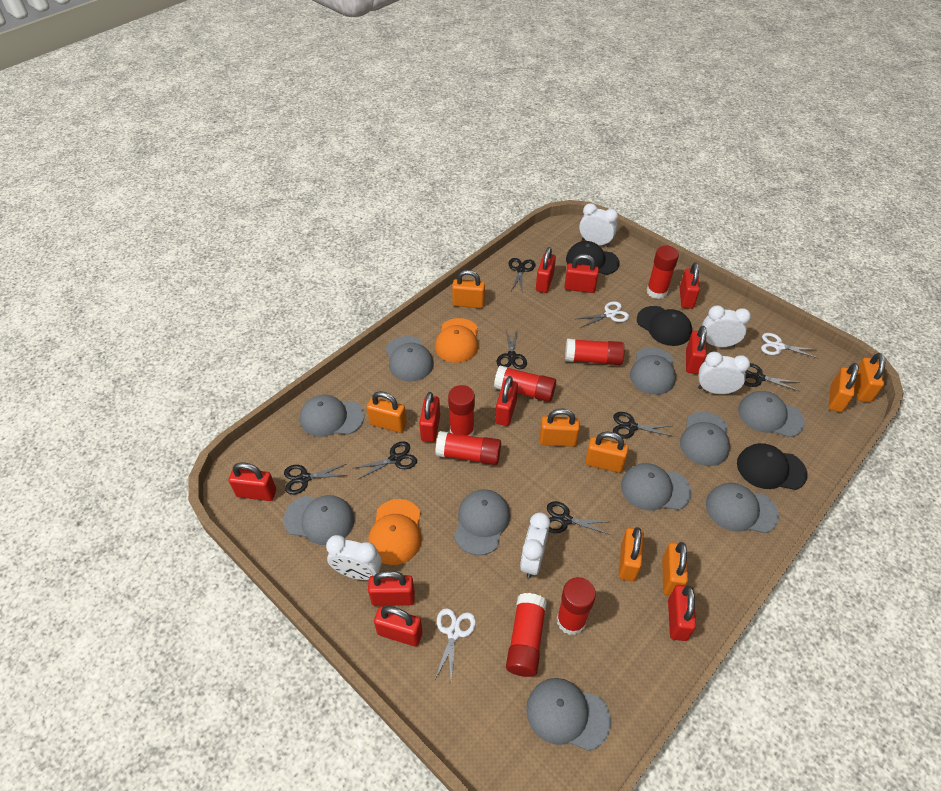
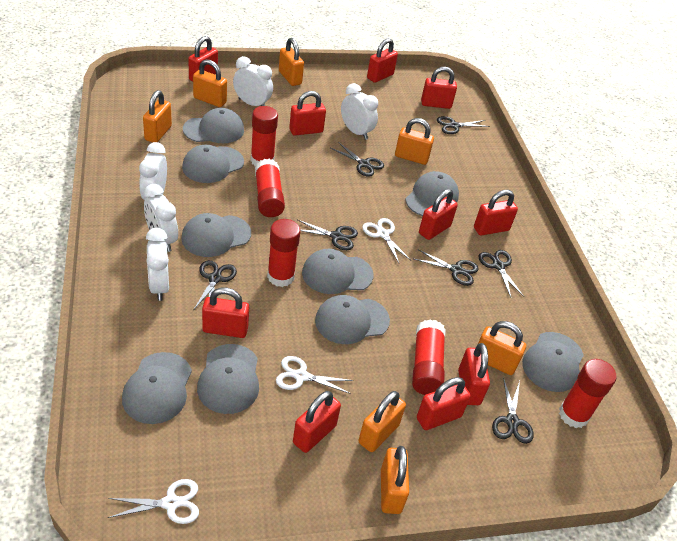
black cap: 3 -> 0
grey cap: 10 -> 9
orange cap: 2 -> 0
orange padlock: 8 -> 7
red glue stick: 7 -> 5

